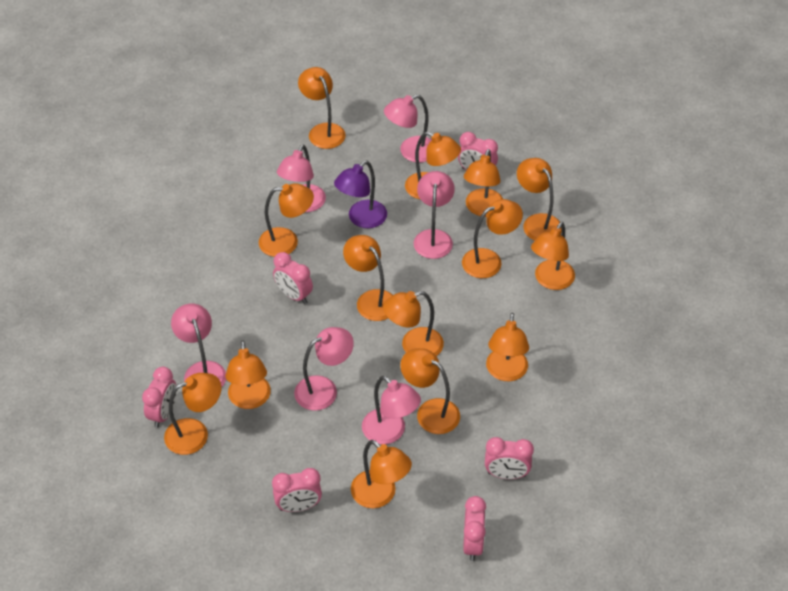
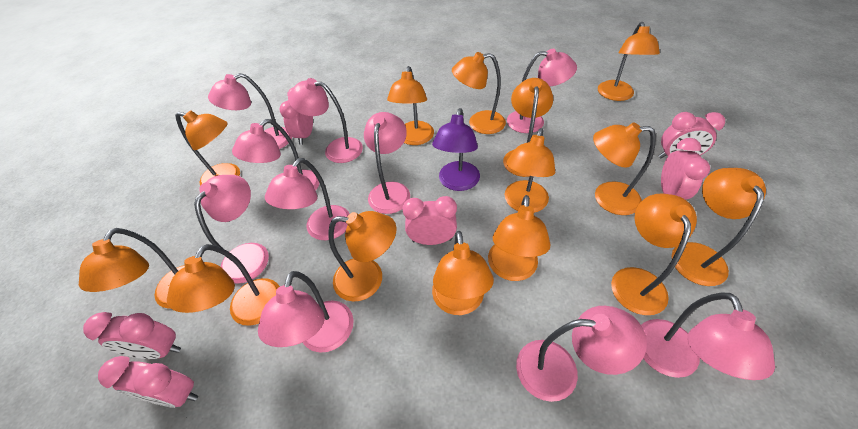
pink lamp: 6 -> 10

